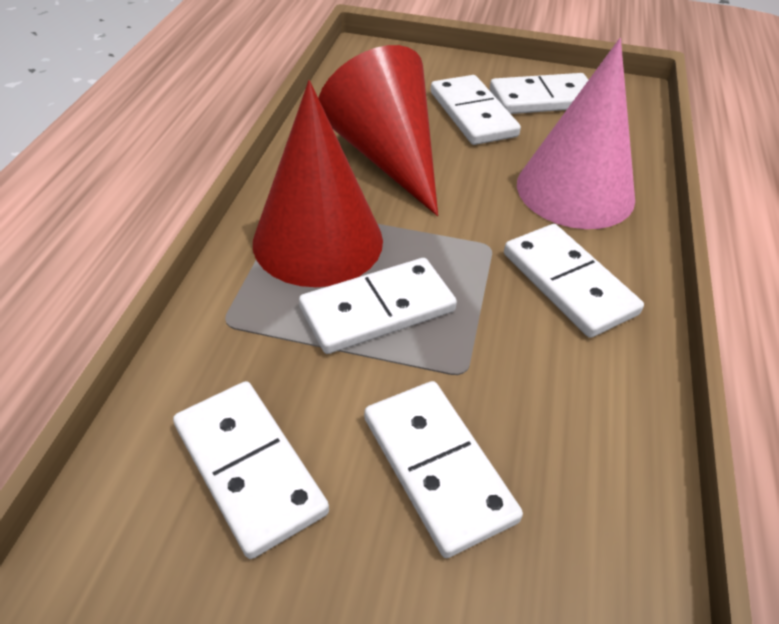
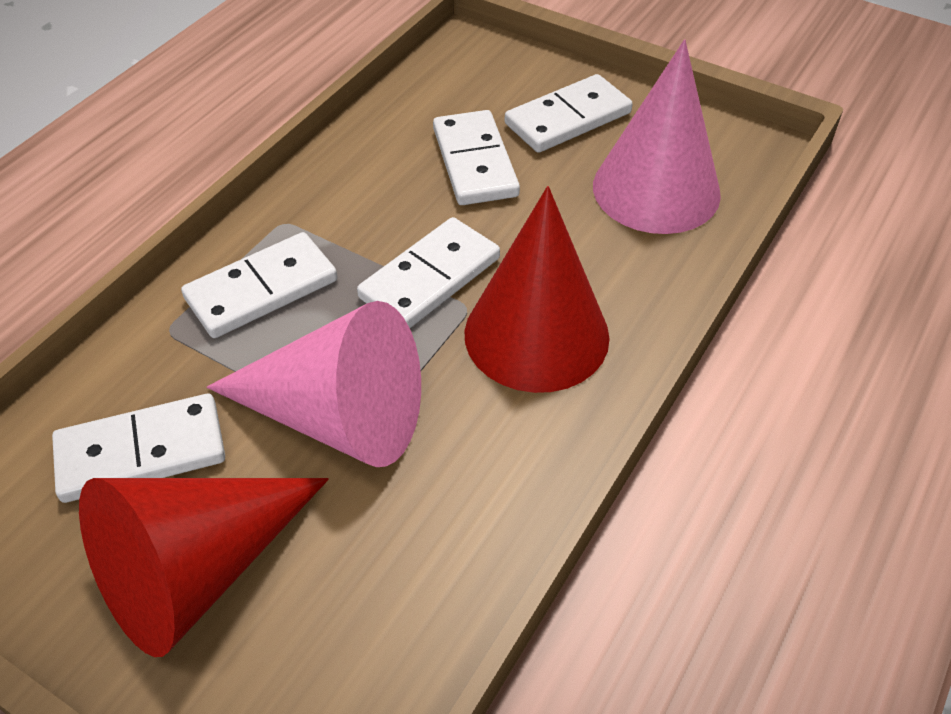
pink cone: 1 -> 2
white domino: 6 -> 5

